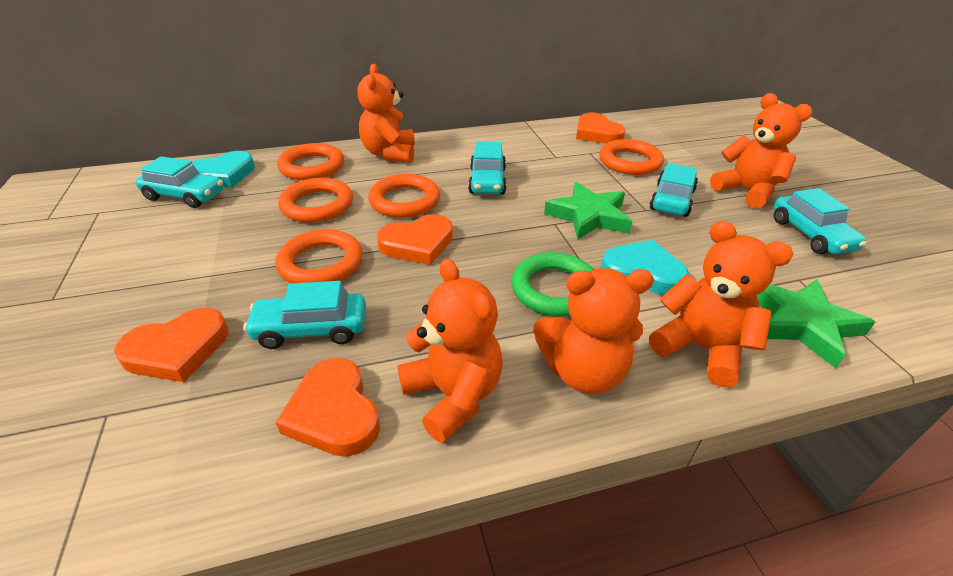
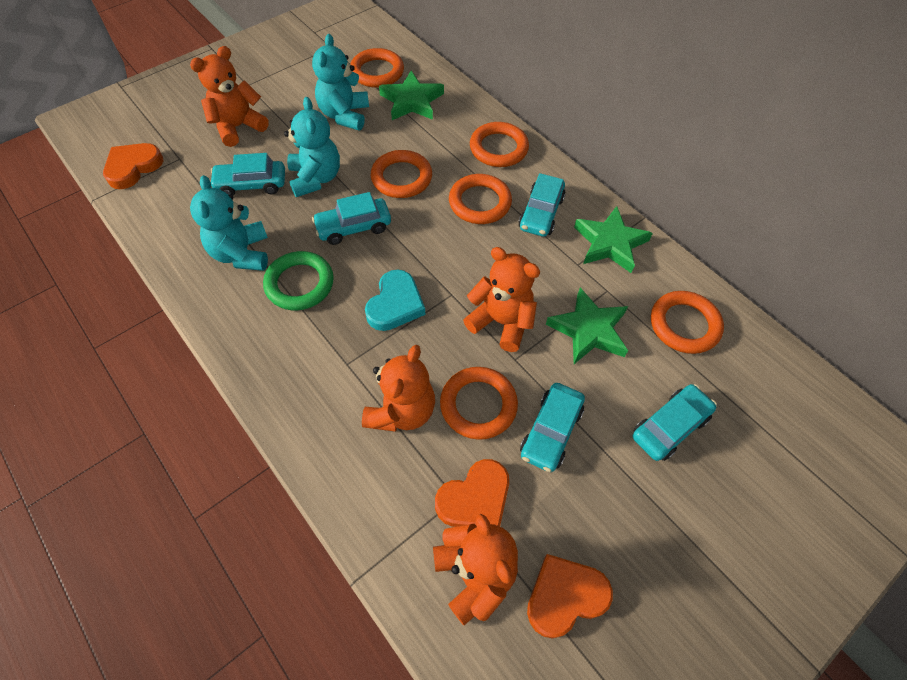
green star: 2 -> 3
orange heart: 4 -> 3
orange ring: 5 -> 6
orange teddy bear: 5 -> 4
turquoise heart: 2 -> 1
turquoise teddy bear: 0 -> 3

